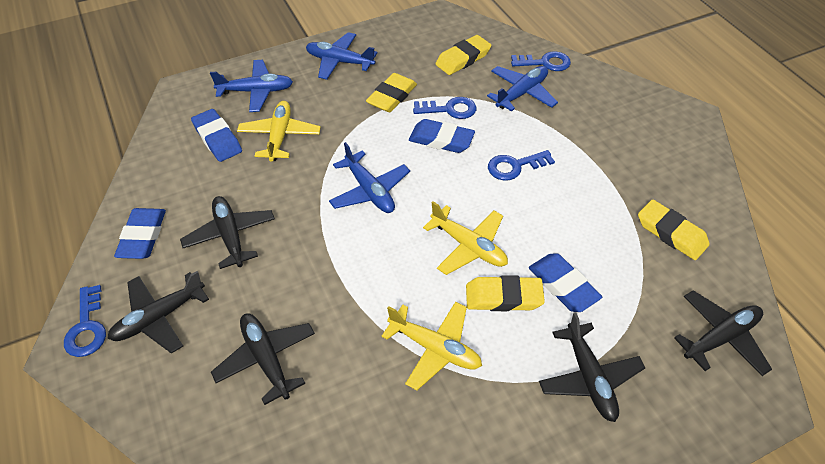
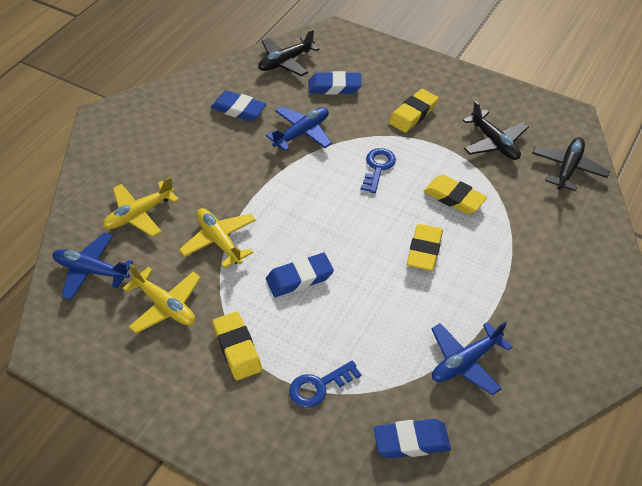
black plane: 5 -> 3
blue key: 4 -> 2
blue plane: 4 -> 3

